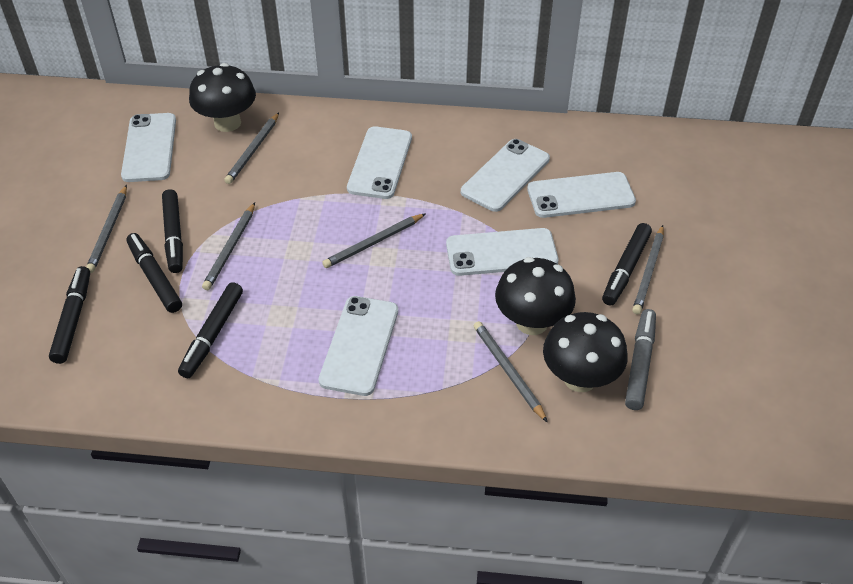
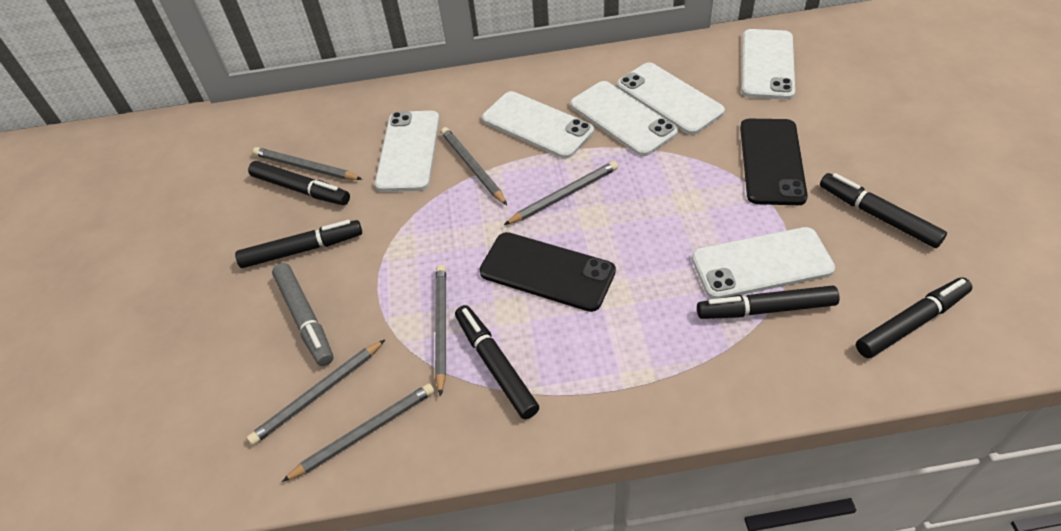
black marker: 5 -> 6
black mushroom: 3 -> 0
black phone: 0 -> 2

